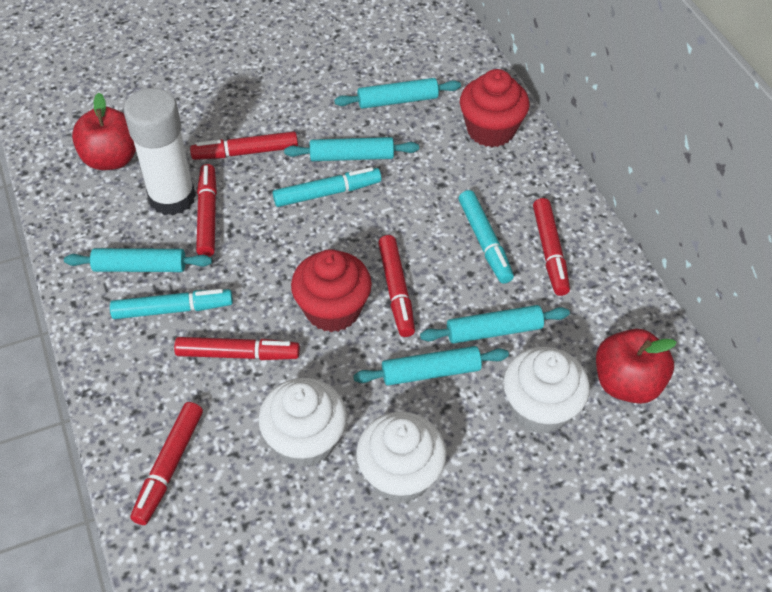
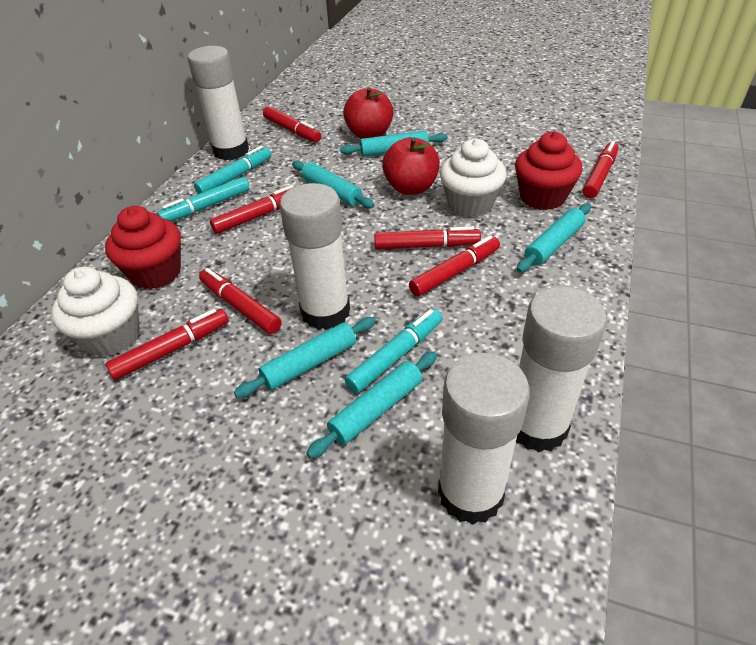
red marker: 6 -> 7
white cupcake: 3 -> 2
white glue stick: 1 -> 4

